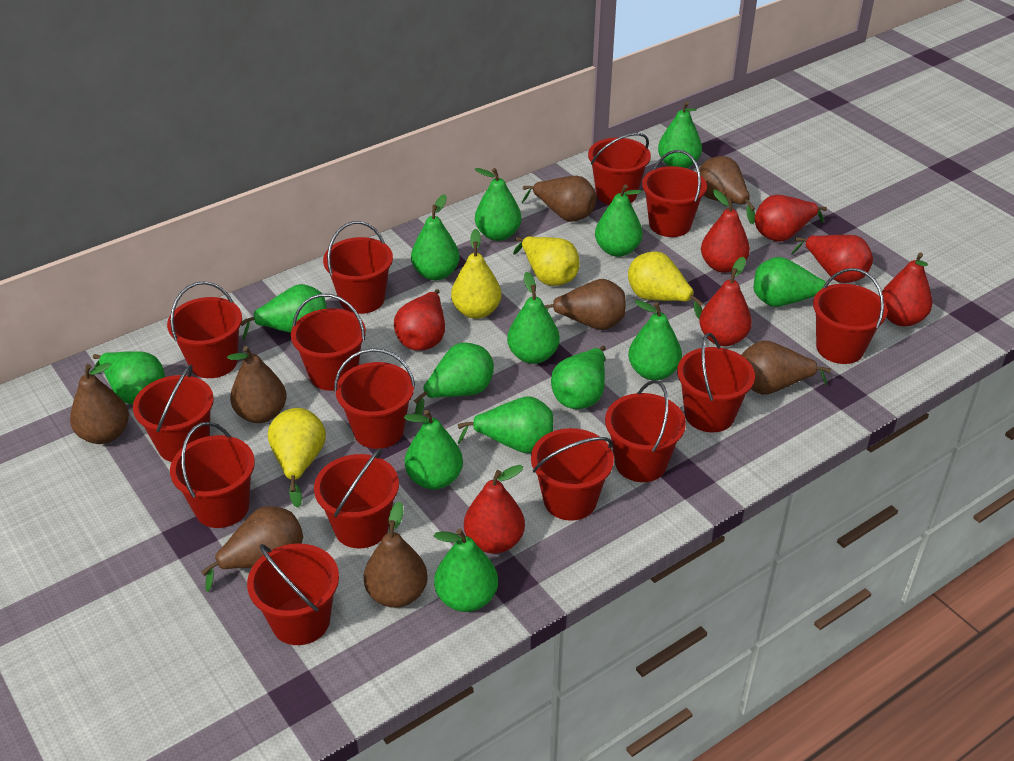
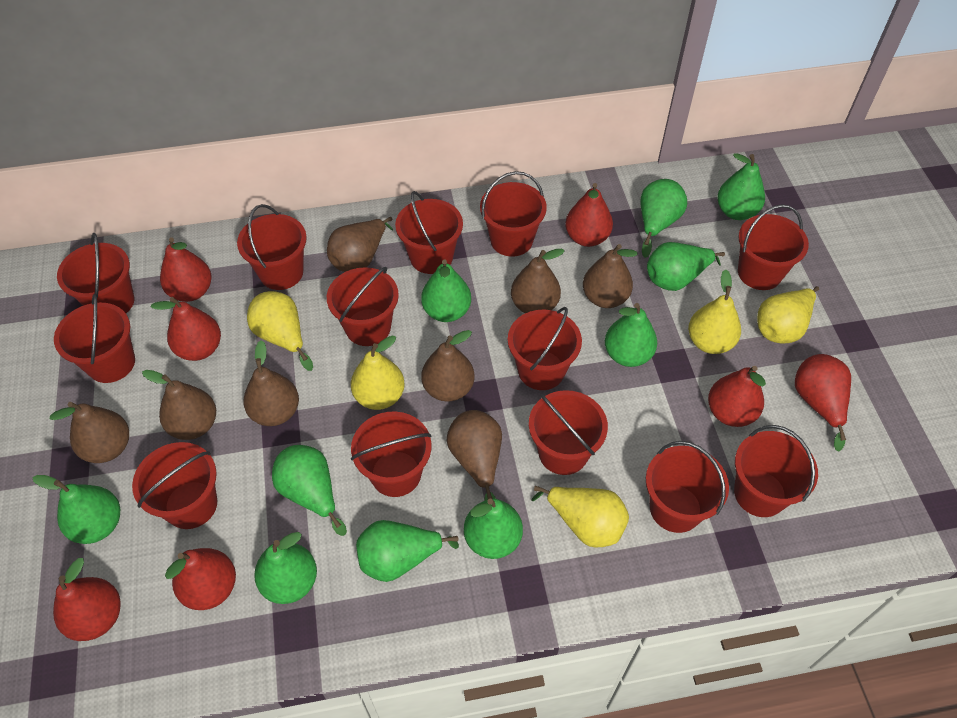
green pear: 14 -> 10
red bucket: 14 -> 13
yellow pear: 4 -> 5

